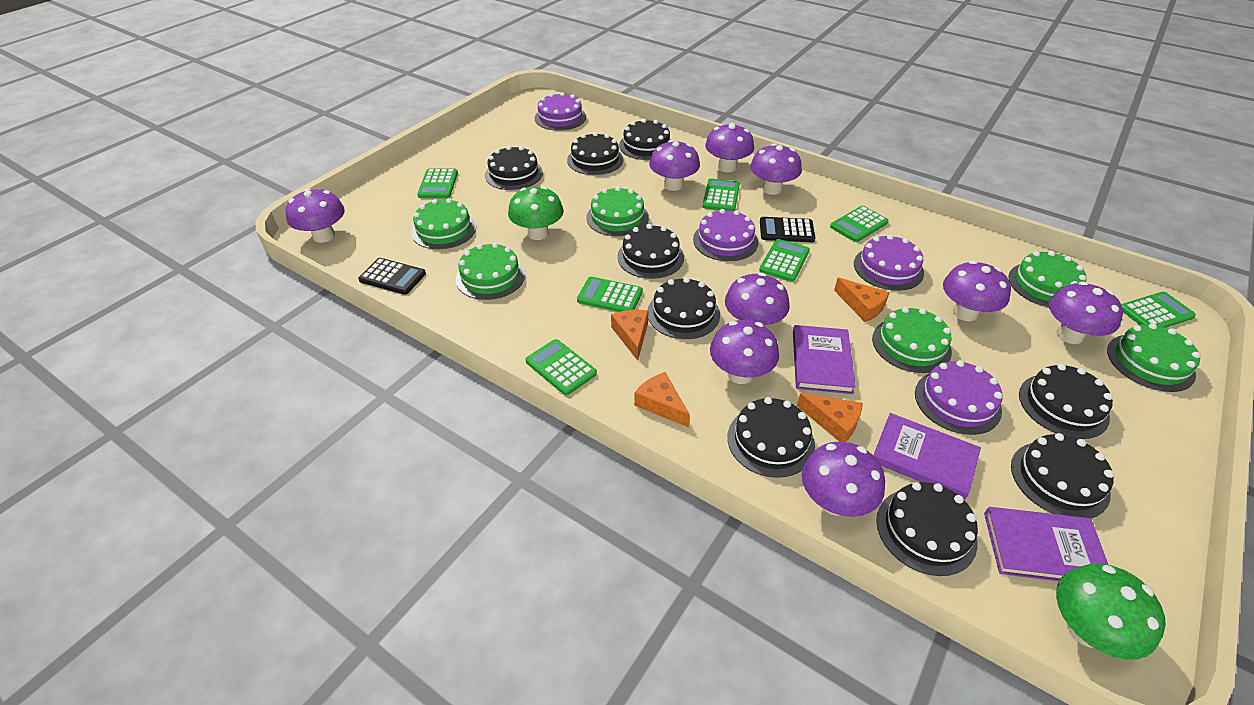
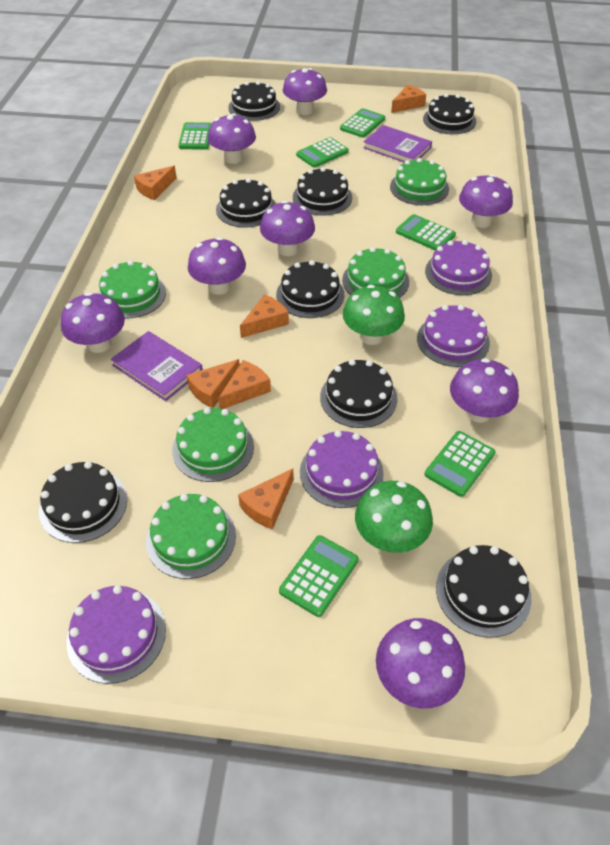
black cake: 9 -> 8
black calculator: 2 -> 0
green cake: 6 -> 5
green calculator: 7 -> 6
orange cheese: 4 -> 6
purple book: 3 -> 2
purple mushroom: 9 -> 8

